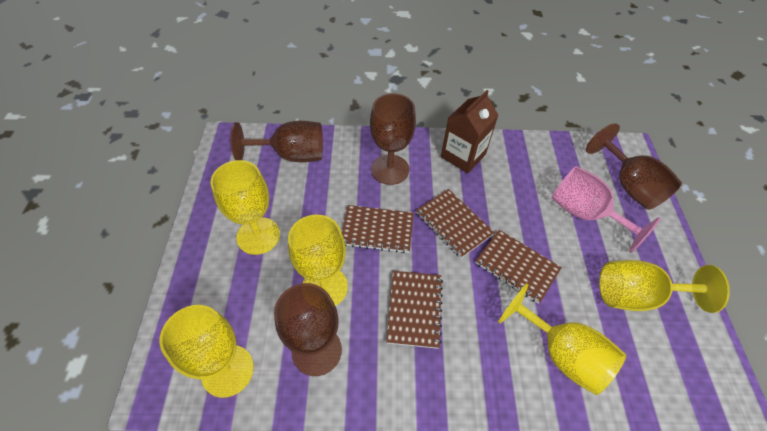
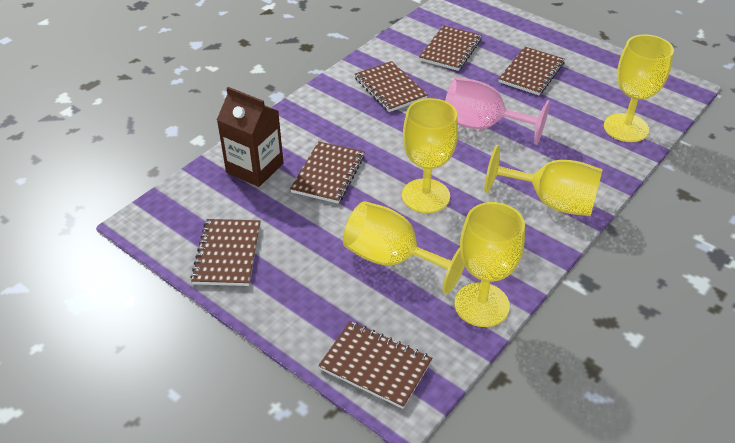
brown goblet: 4 -> 0
brown notebook: 4 -> 6

